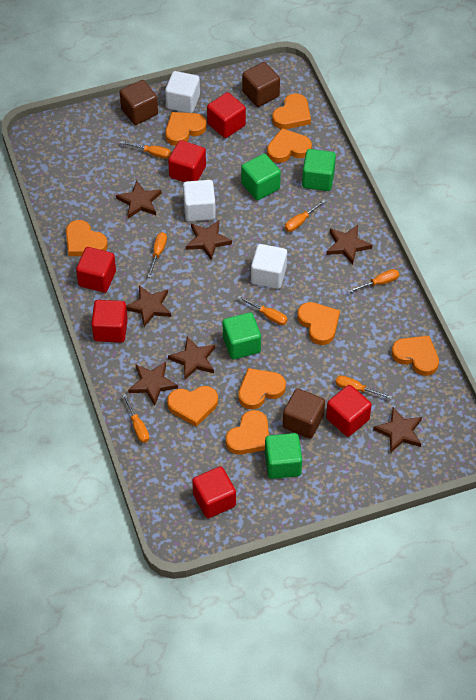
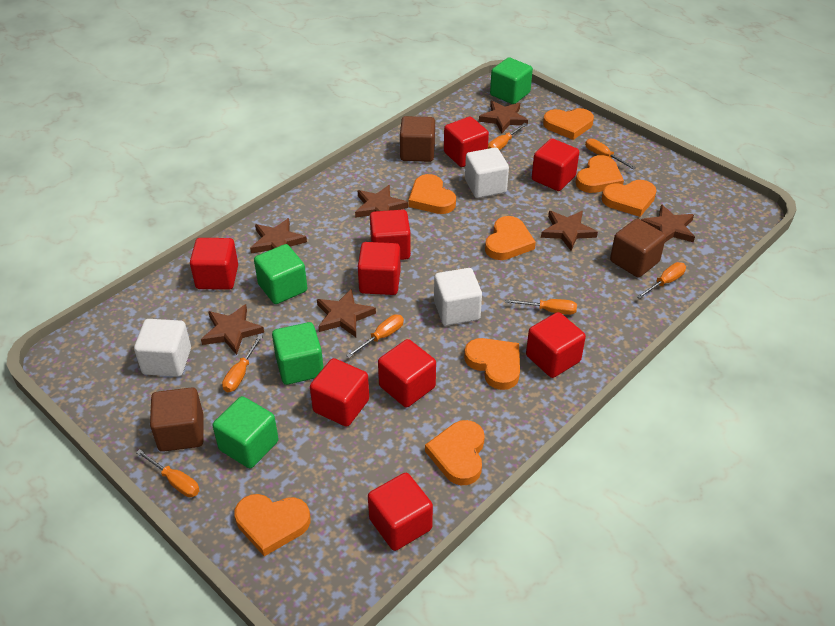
orange heart: 9 -> 8
red cube: 6 -> 9

